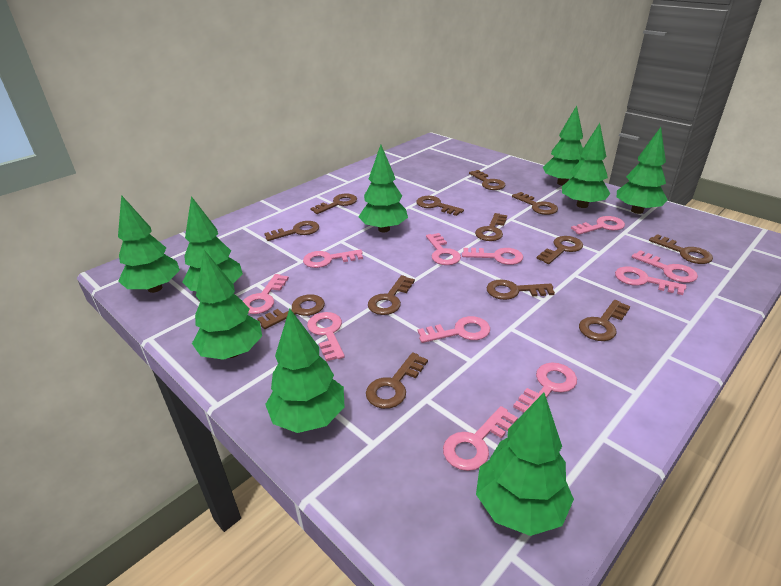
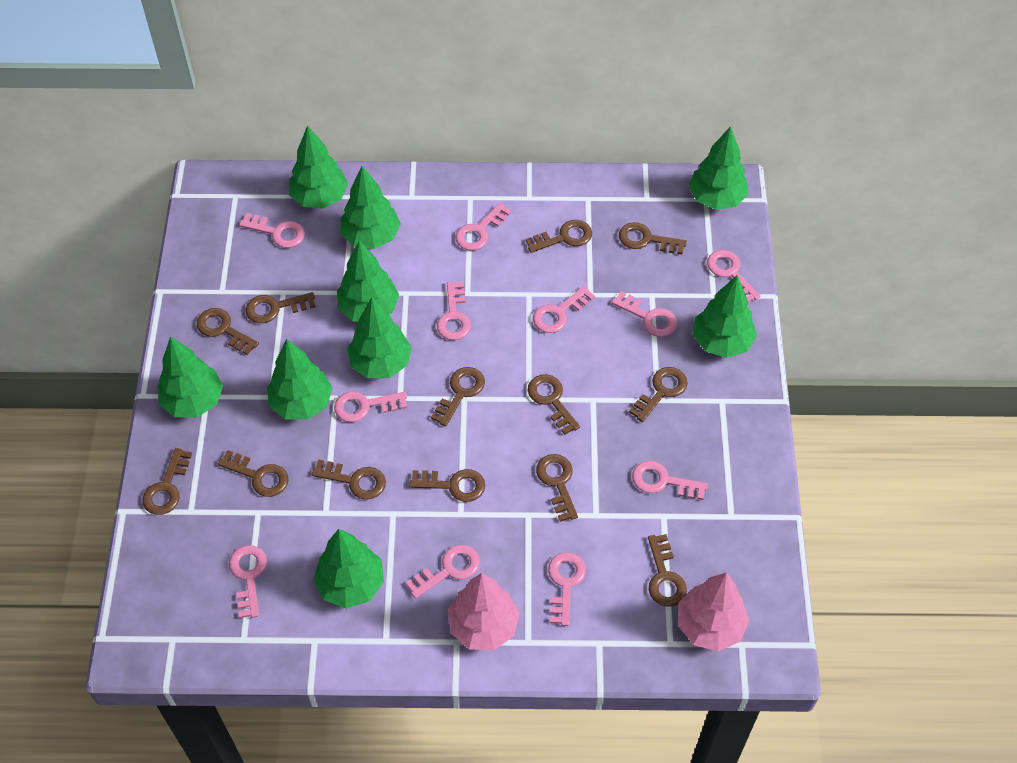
pink tree: 0 -> 2

